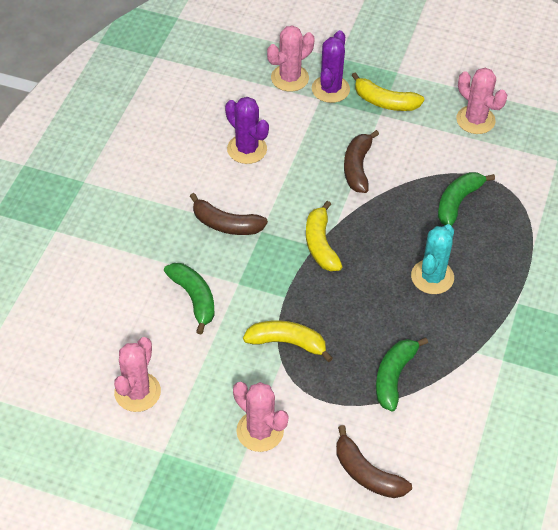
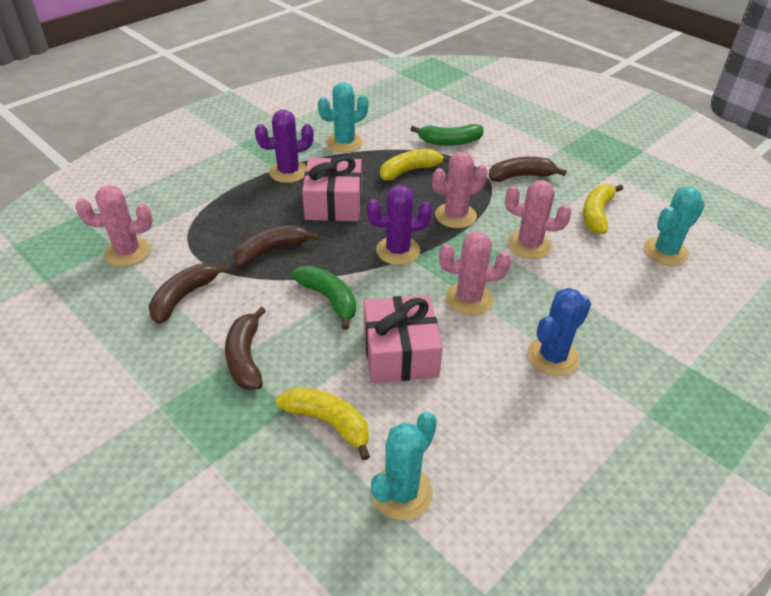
blue cactus: 0 -> 1
brown banana: 3 -> 4
green banana: 3 -> 2
pink gift: 0 -> 2
turquoise cactus: 1 -> 3

